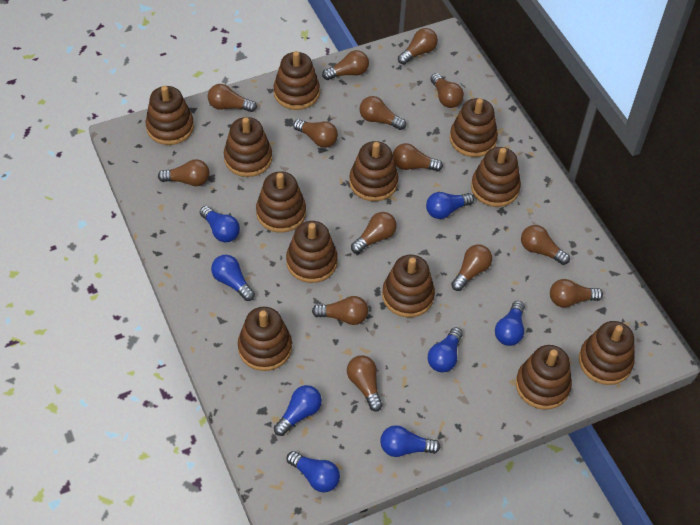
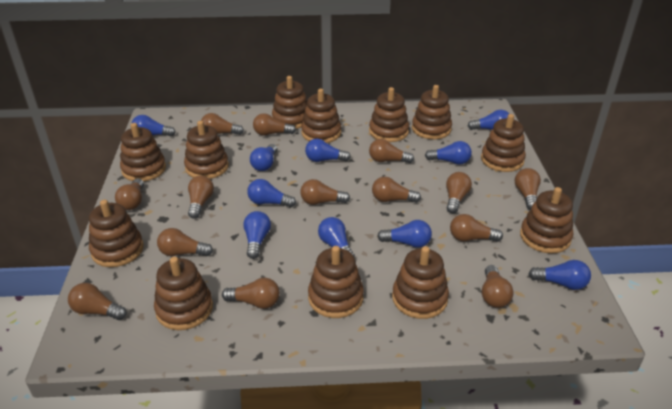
blue light bulb: 8 -> 10

